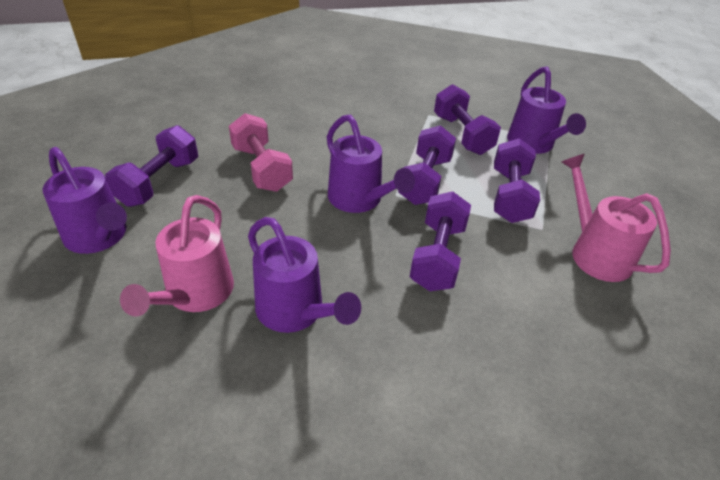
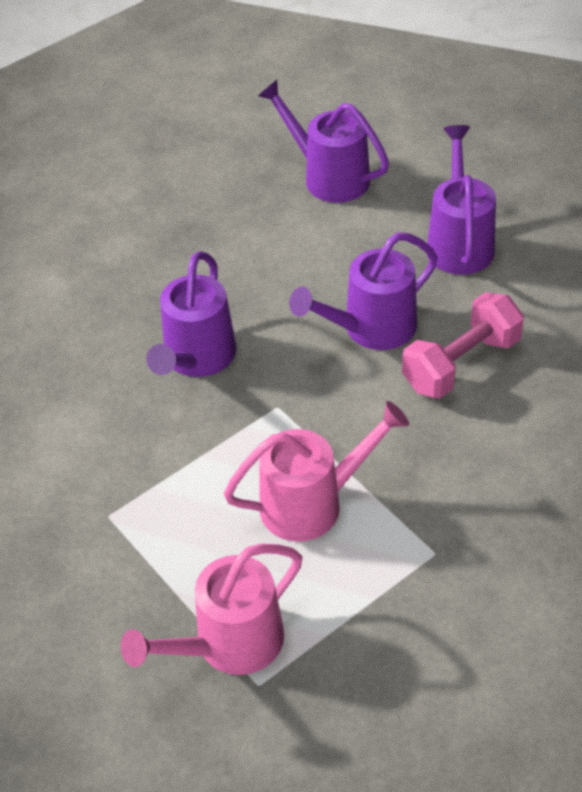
purple dumbbell: 5 -> 0

